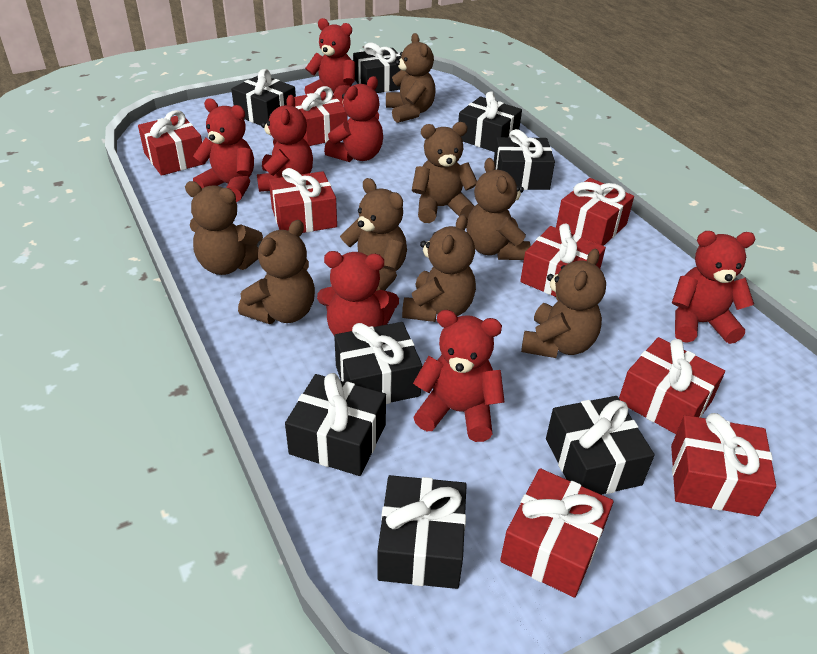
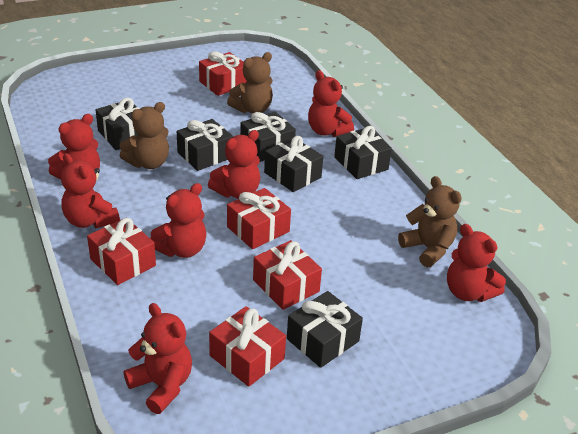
black gift: 8 -> 6
brown teddy bear: 8 -> 3
red gift: 8 -> 5

